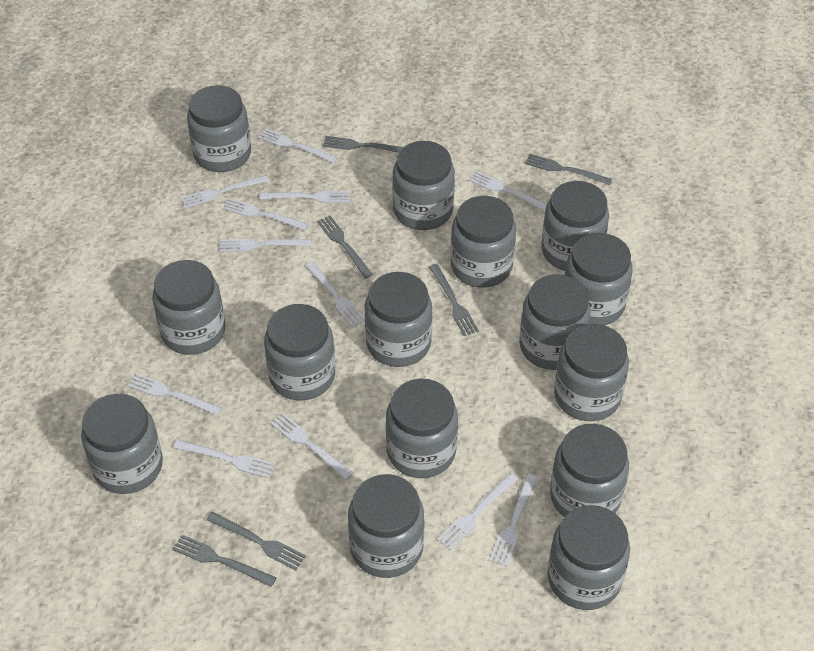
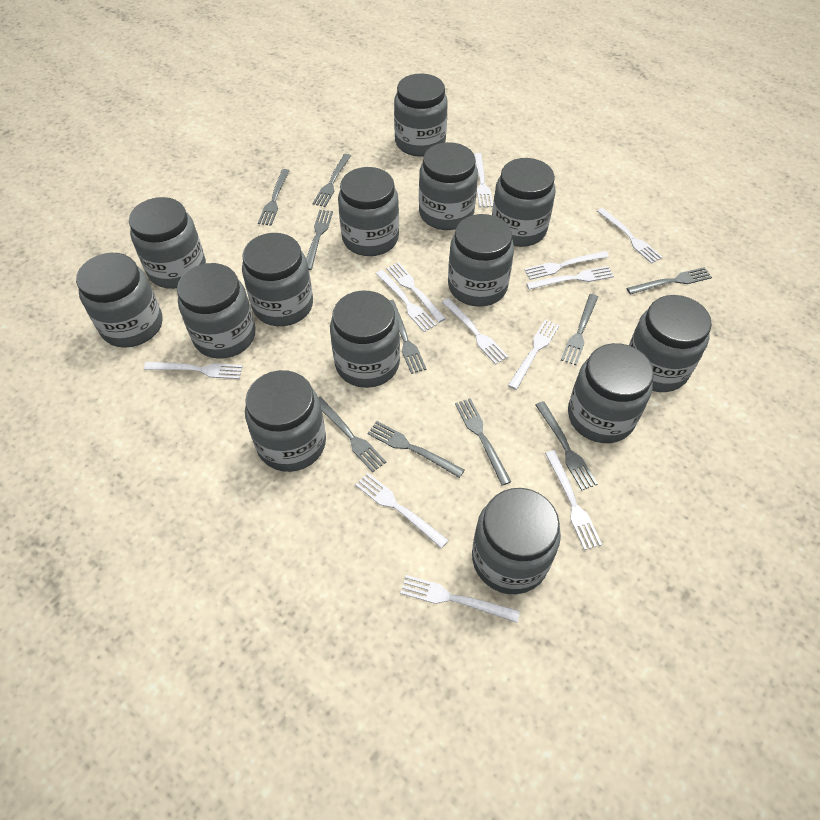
grey fork: 6 -> 10
grey jar: 15 -> 14

